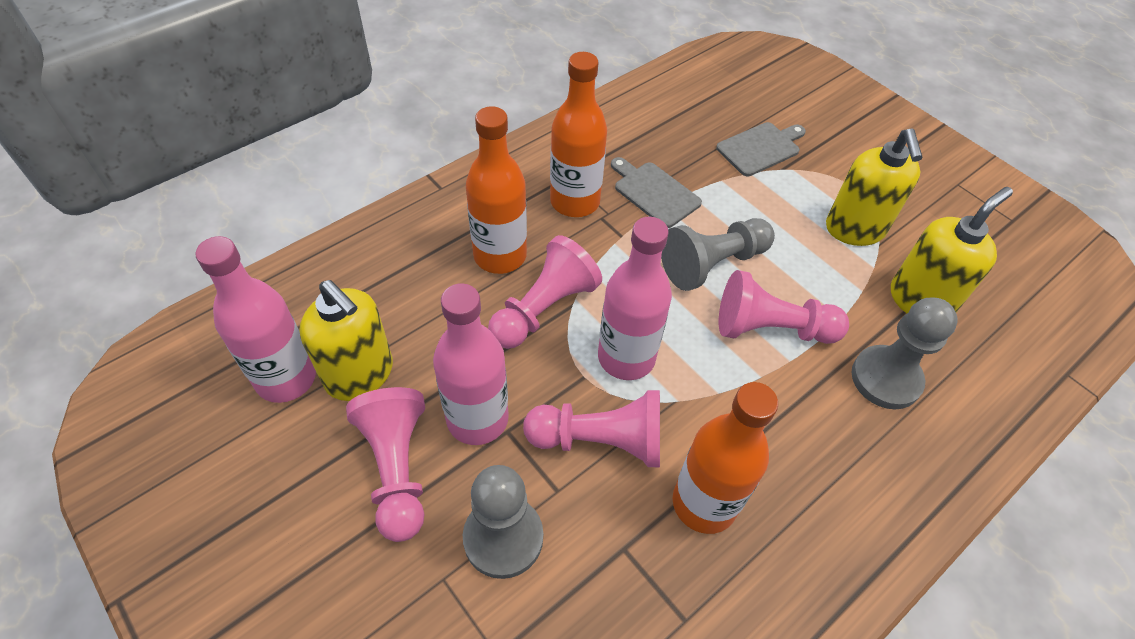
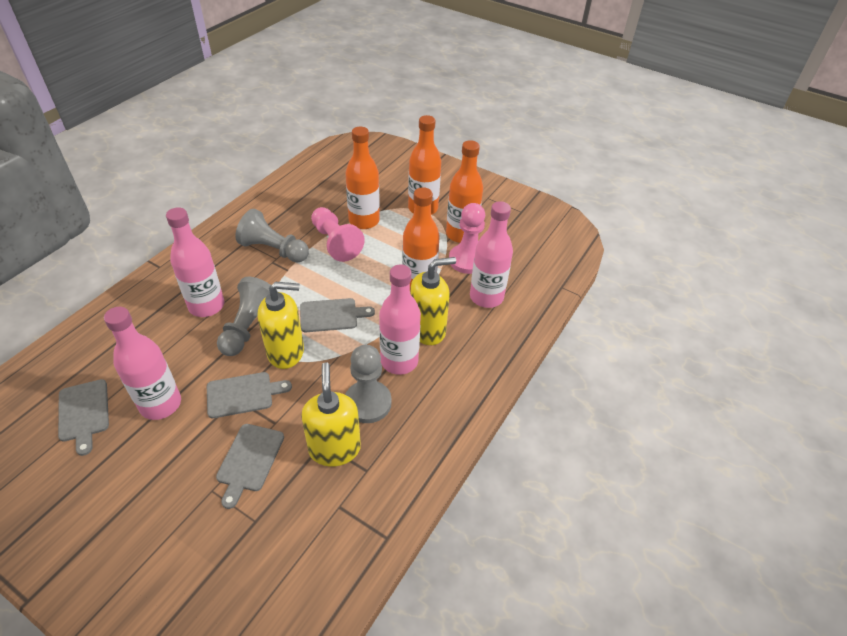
grey cutting board: 2 -> 4
orange bottle: 3 -> 4
pink bottle: 3 -> 4
pink pawn: 4 -> 2

